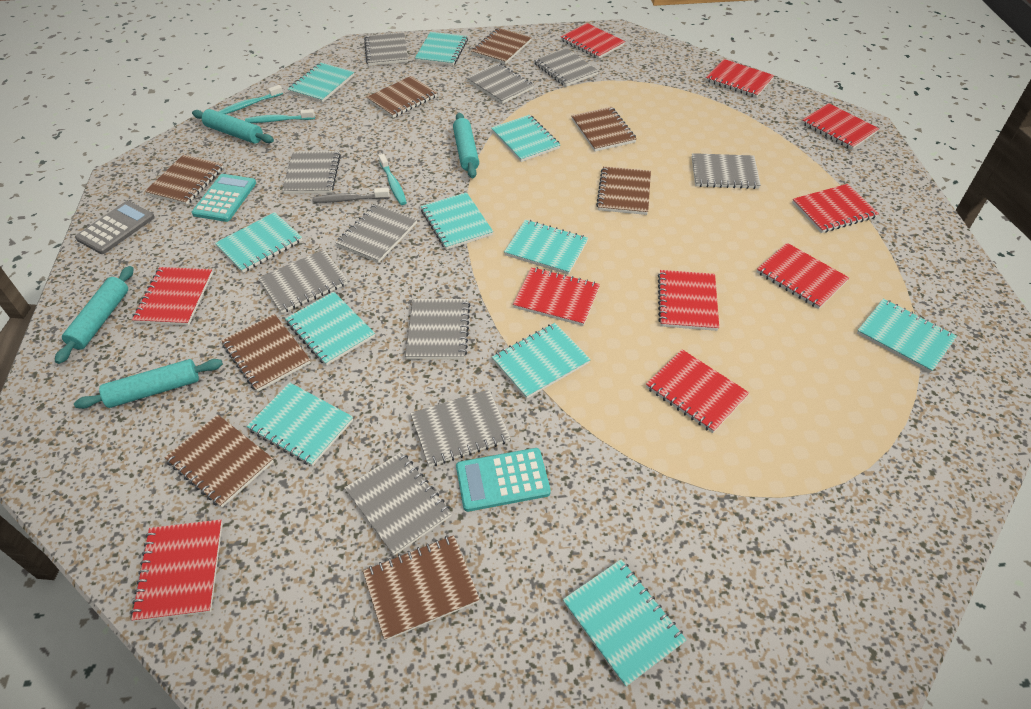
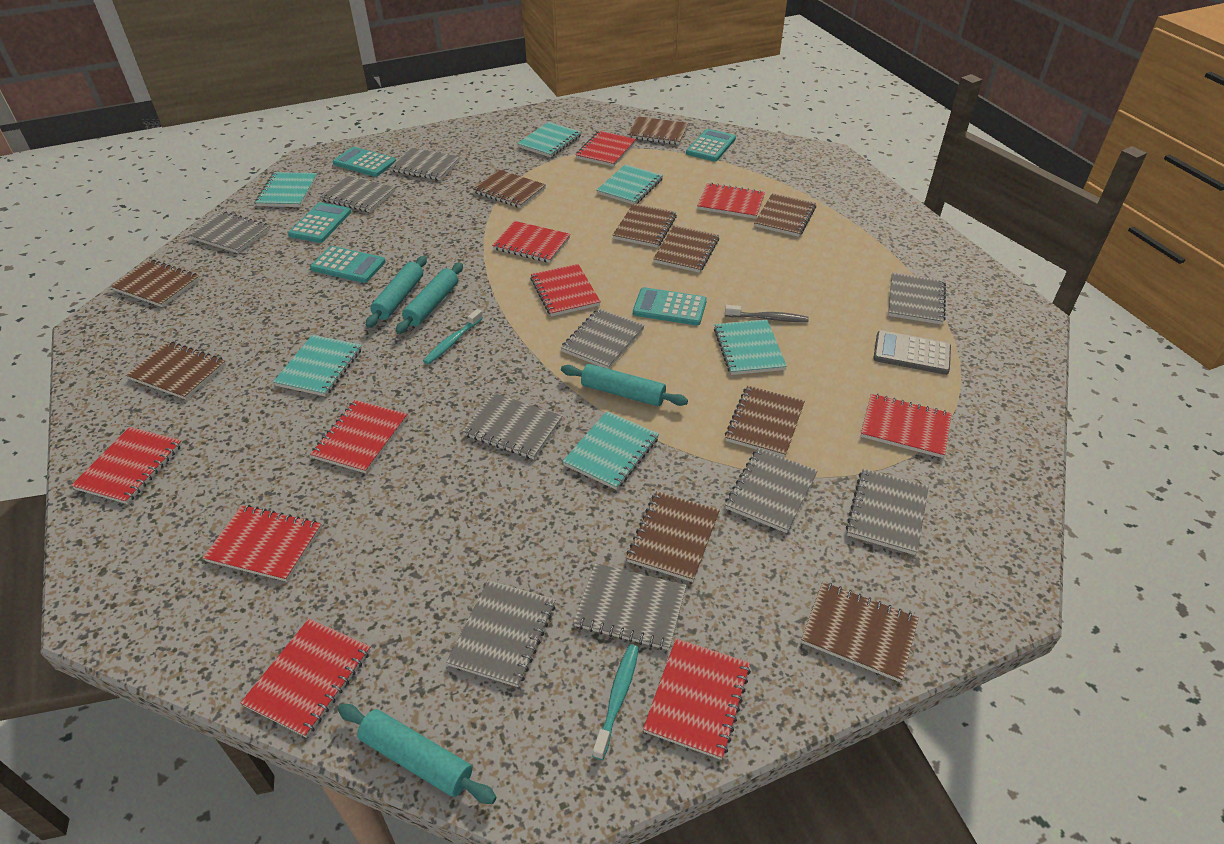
brown notebook: 8 -> 10
turquoise calculator: 2 -> 5
turquoise notebook: 11 -> 6
turquoise toothbrush: 3 -> 2

